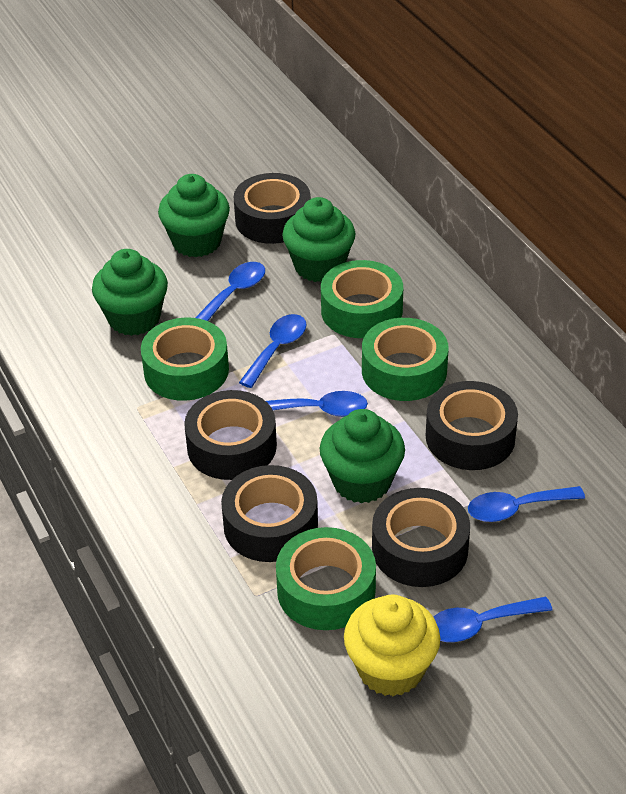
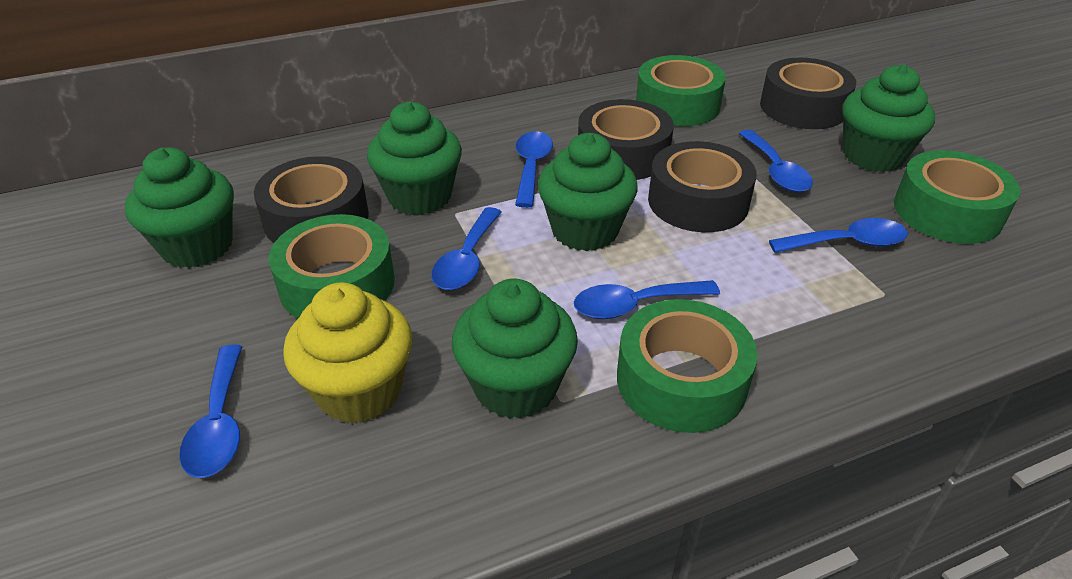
black tape: 5 -> 4
blue spoon: 5 -> 6
green cupcake: 4 -> 5

